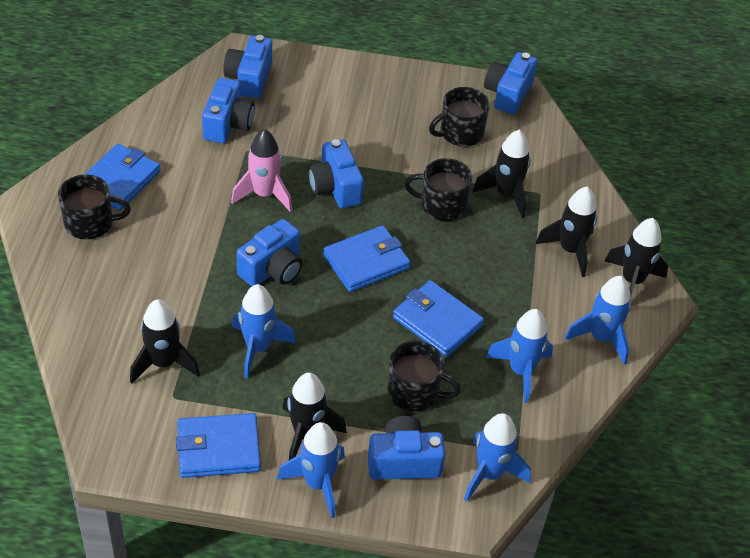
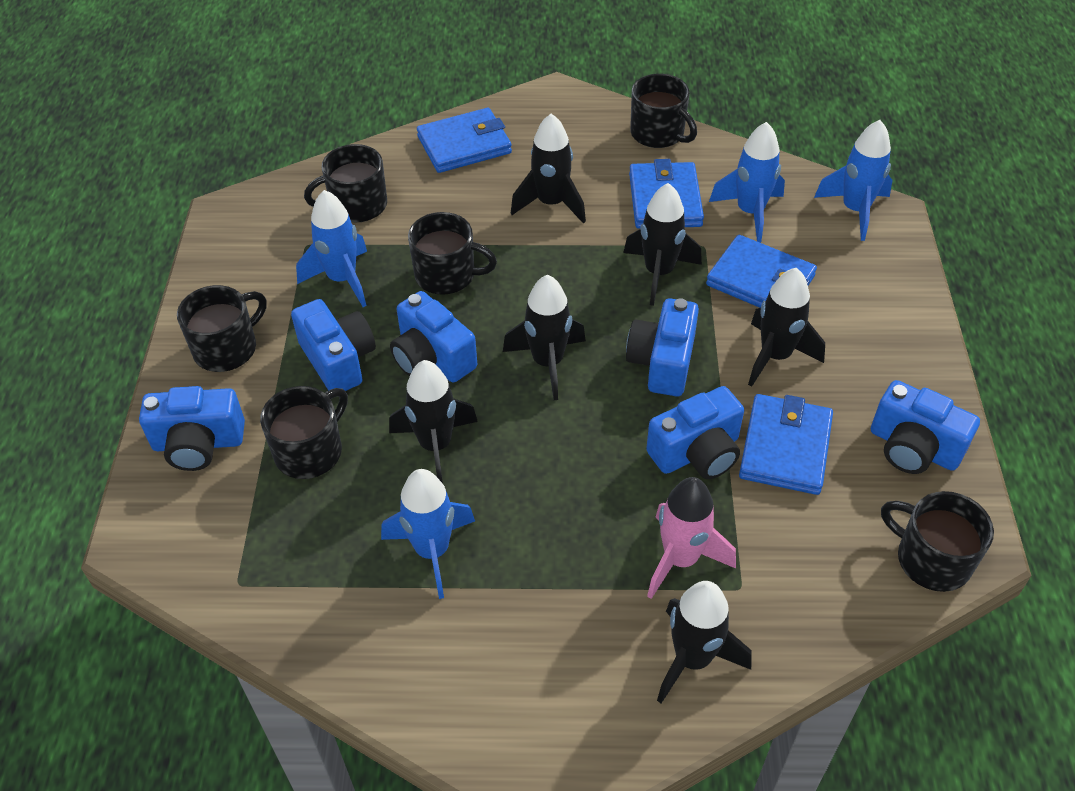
black mug: 4 -> 6
black rocket: 5 -> 6
blue rocket: 5 -> 4

